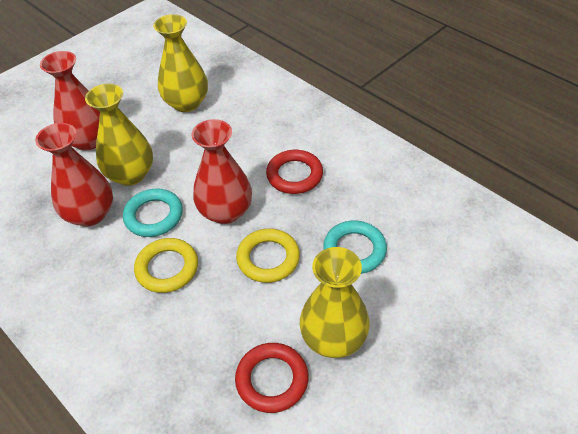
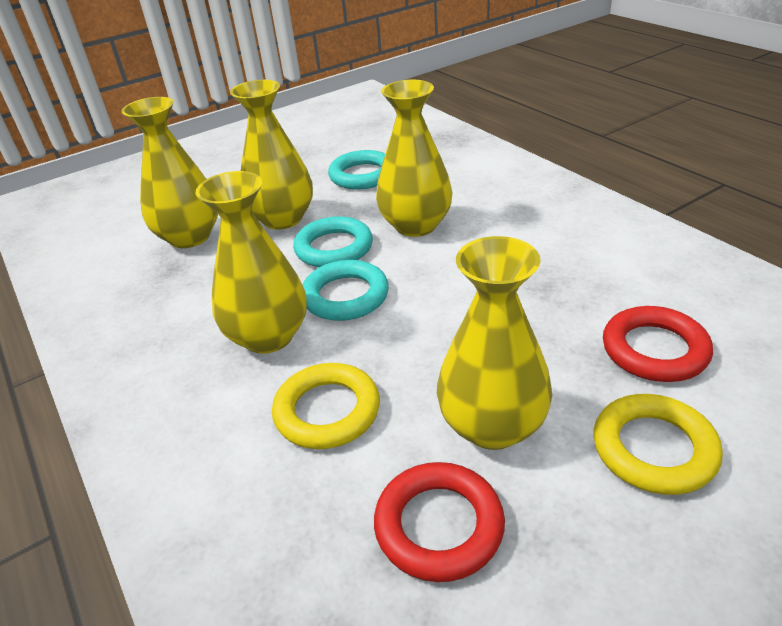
red vase: 3 -> 0
turquoise ring: 2 -> 3
yellow vase: 3 -> 5

